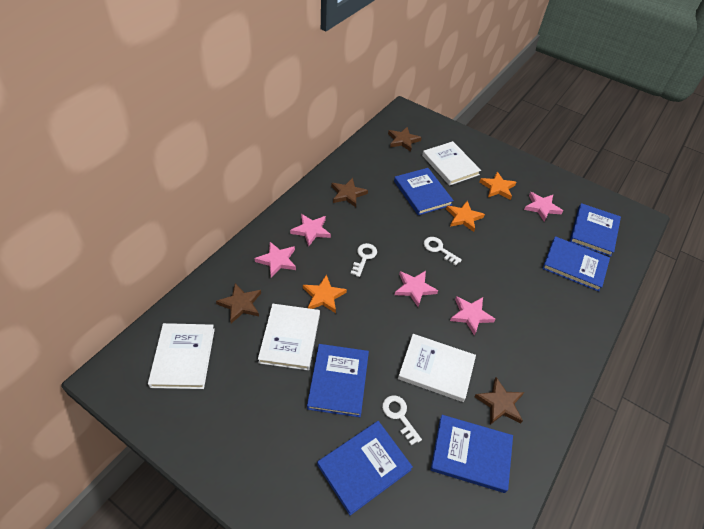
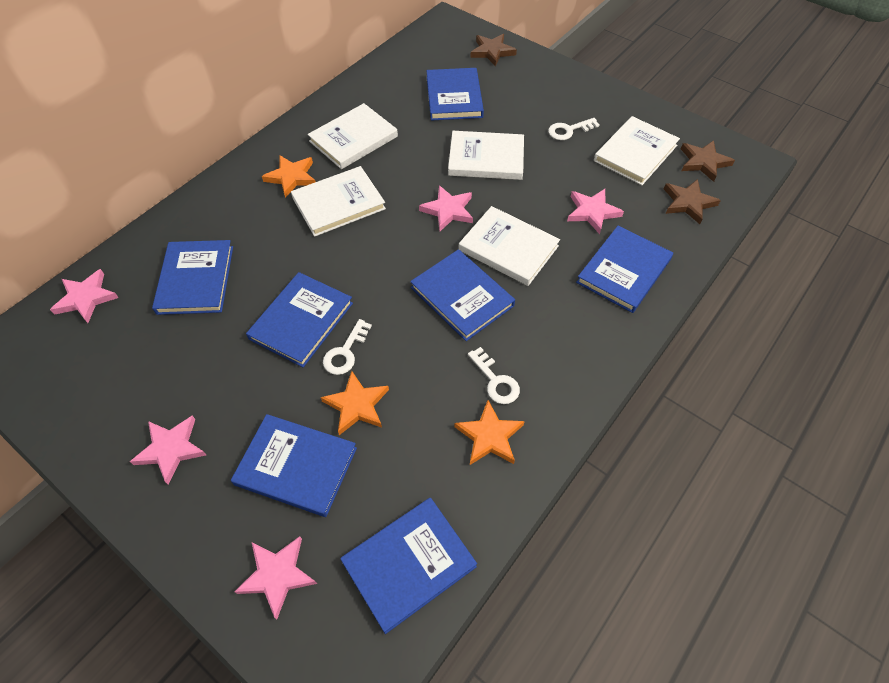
blue book: 6 -> 7
brown star: 4 -> 3
white book: 4 -> 5

